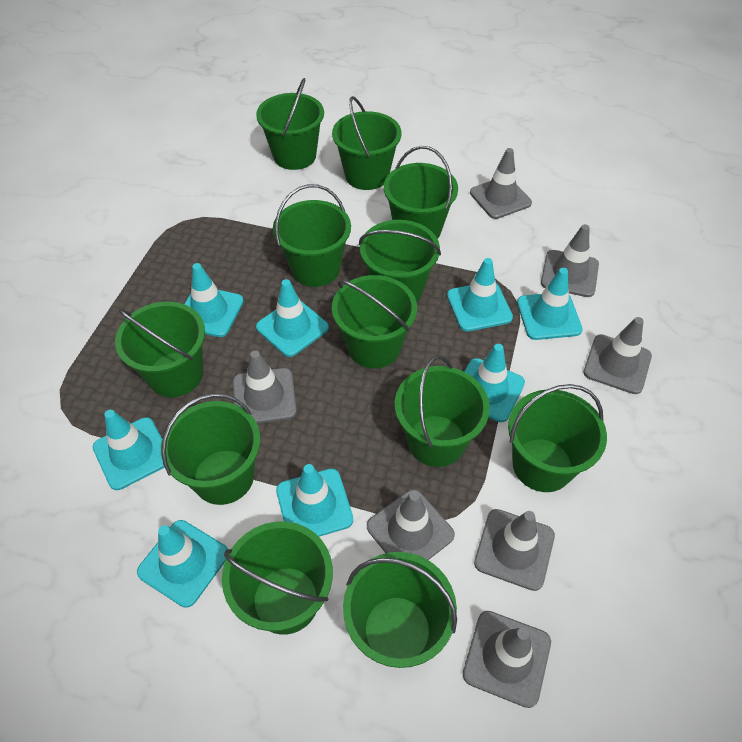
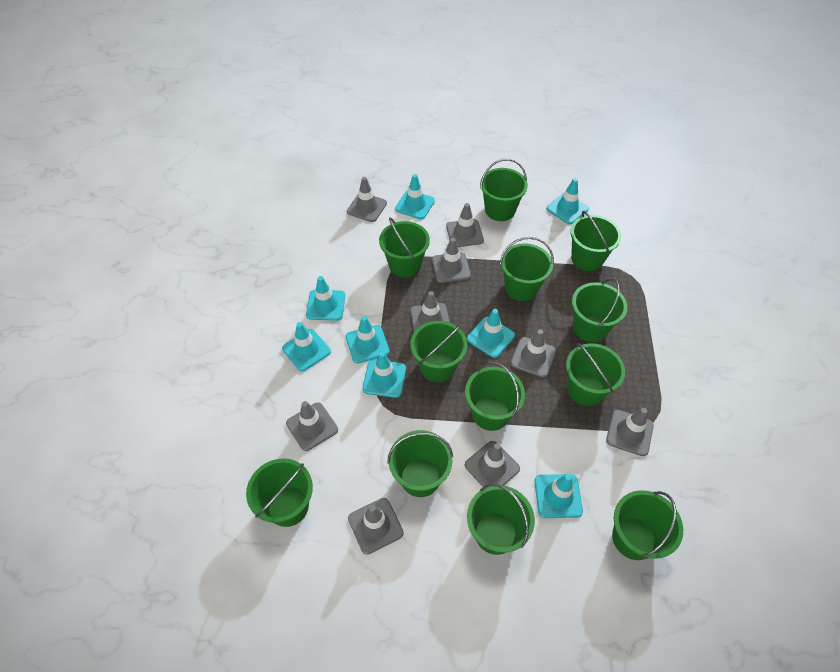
grey traffic cone: 7 -> 9

